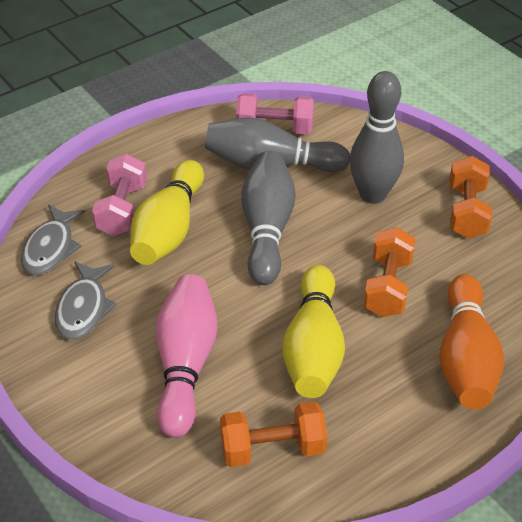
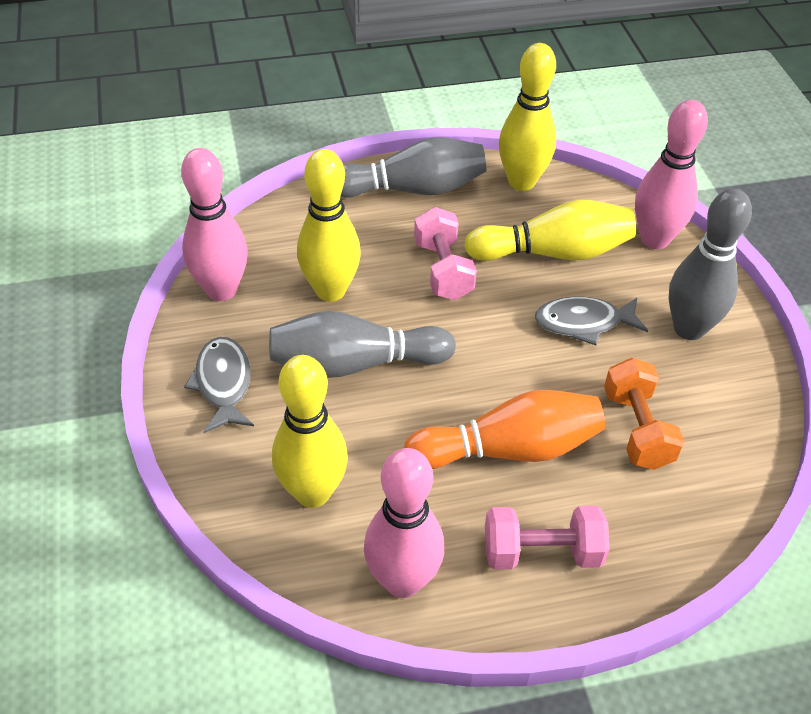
orange dumbbell: 3 -> 1
pink bowling pin: 1 -> 3
yellow bowling pin: 2 -> 4

